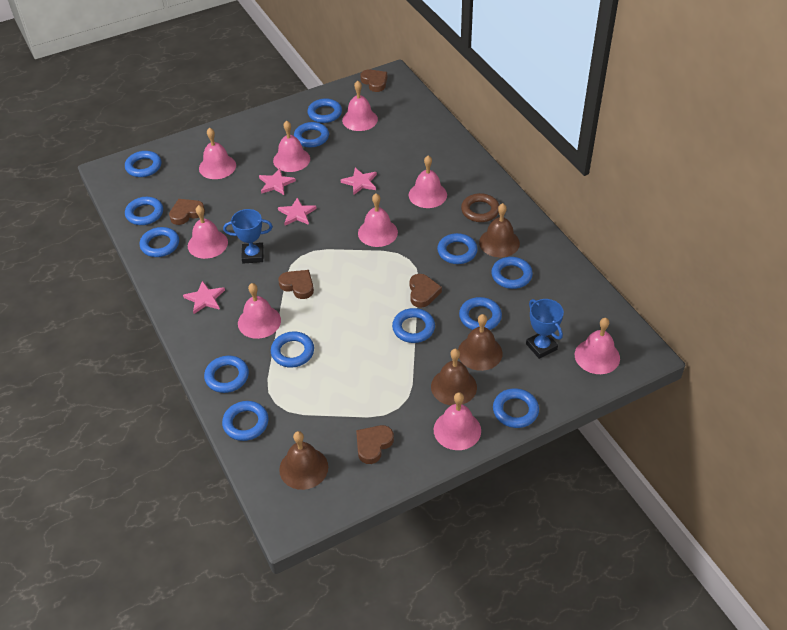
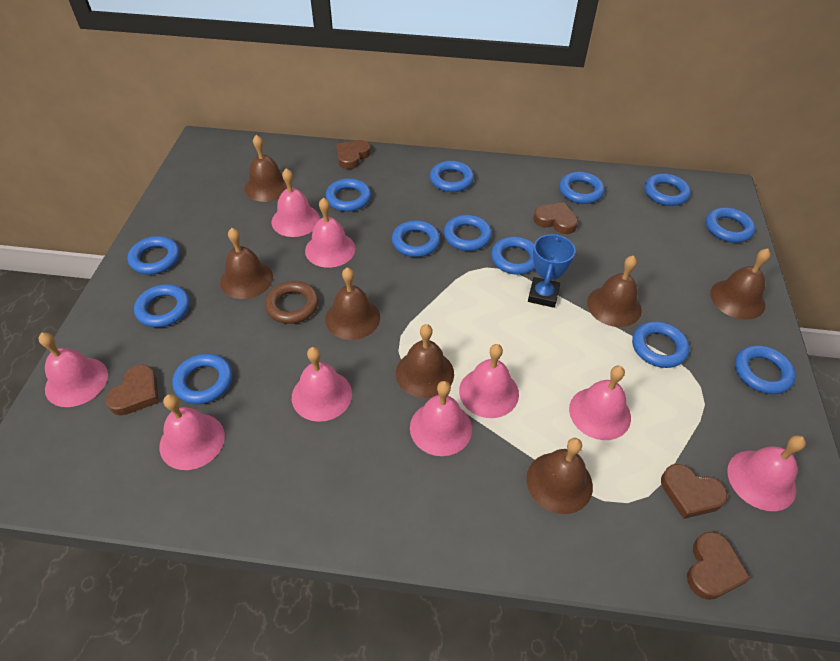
blue trophy: 2 -> 1
brown bell: 4 -> 7
pink star: 4 -> 0

